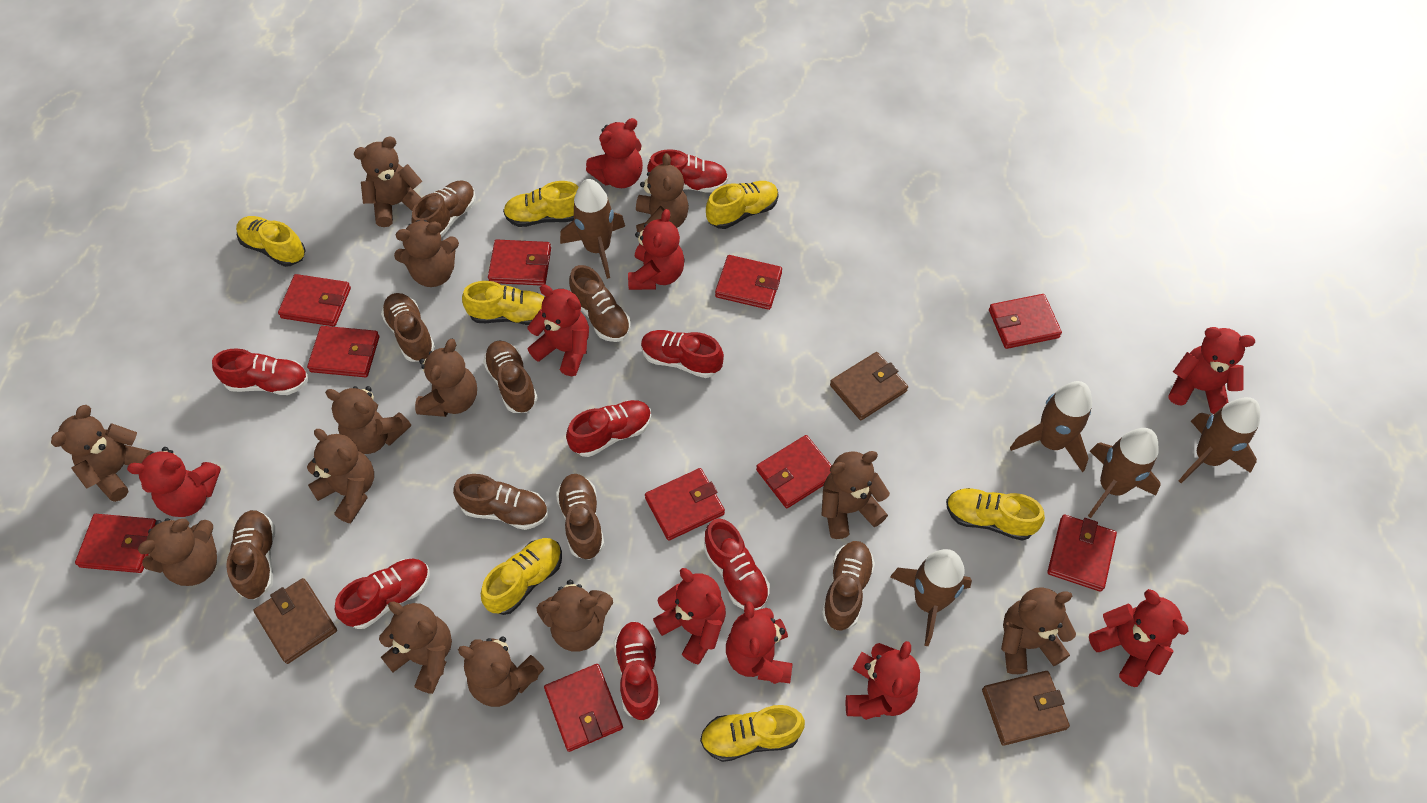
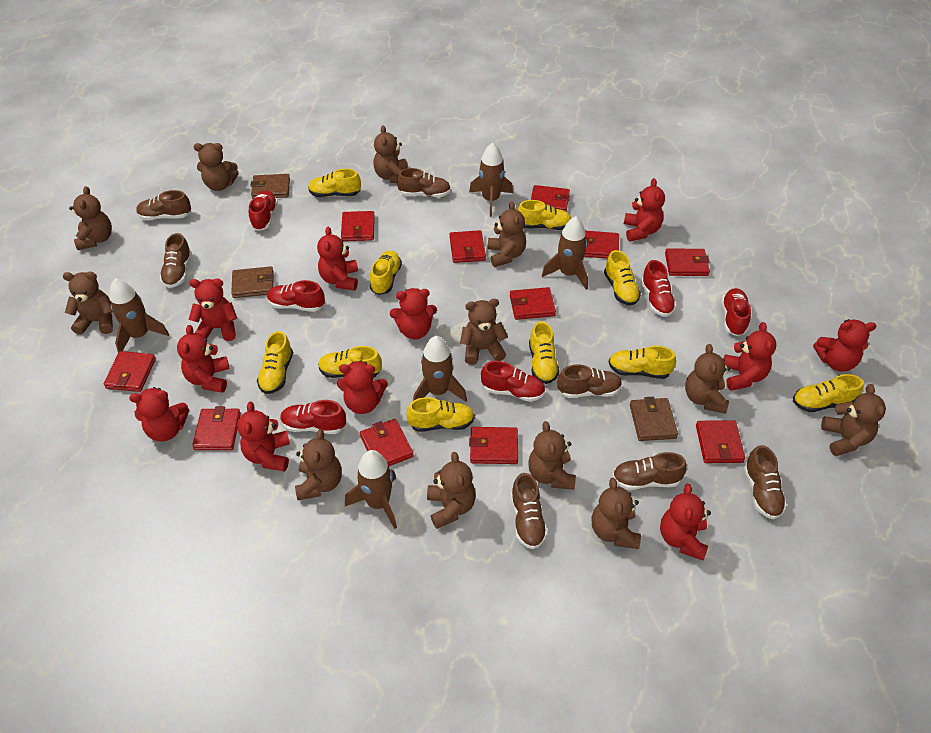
brown shoe: 8 -> 7
brown teddy bear: 13 -> 12
red shoe: 7 -> 6
red teddy bear: 9 -> 11
red wallet: 10 -> 11
yellow shoe: 7 -> 10

